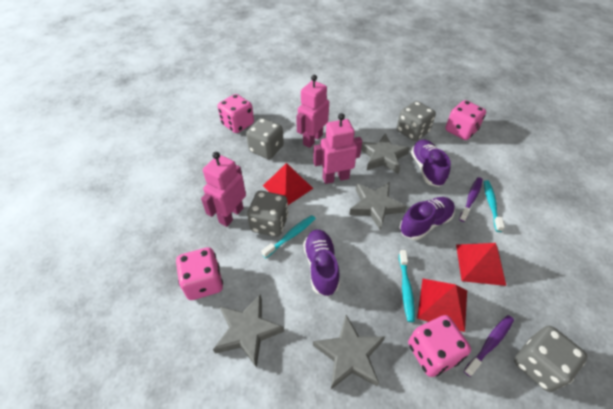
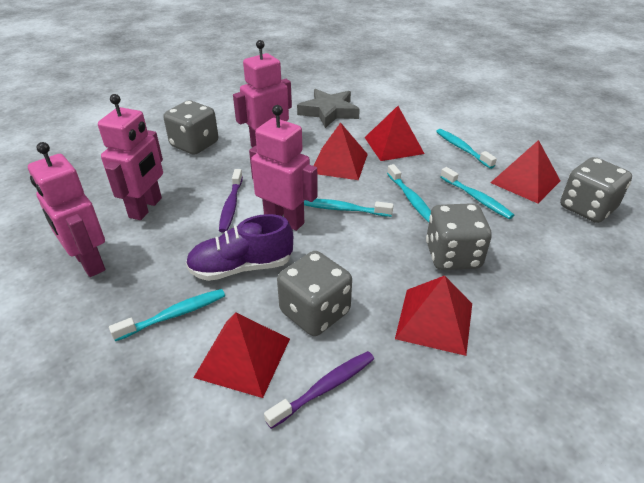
grey star: 4 -> 1
pink dice: 4 -> 0
pink robot: 3 -> 4
purple shoe: 3 -> 1
red pyramid: 3 -> 5
turquoise toothbrush: 3 -> 5

